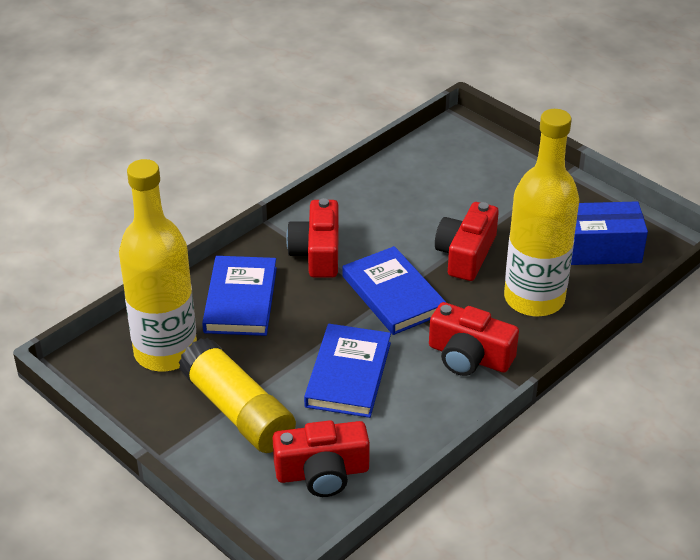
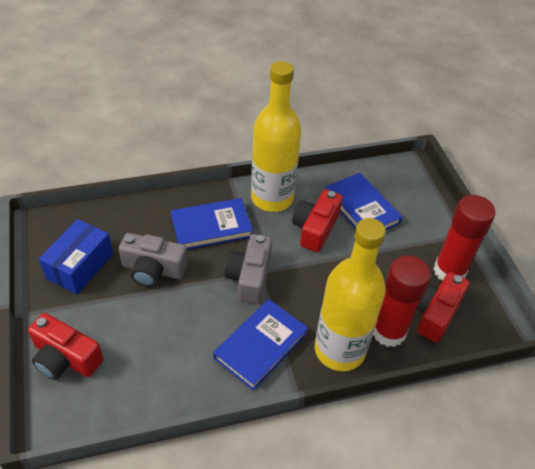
grey camera: 0 -> 2
red camera: 4 -> 3
red glue stick: 0 -> 2
yellow glue stick: 1 -> 0

